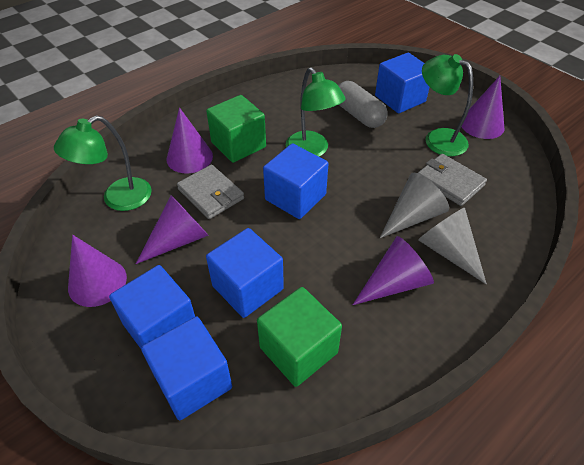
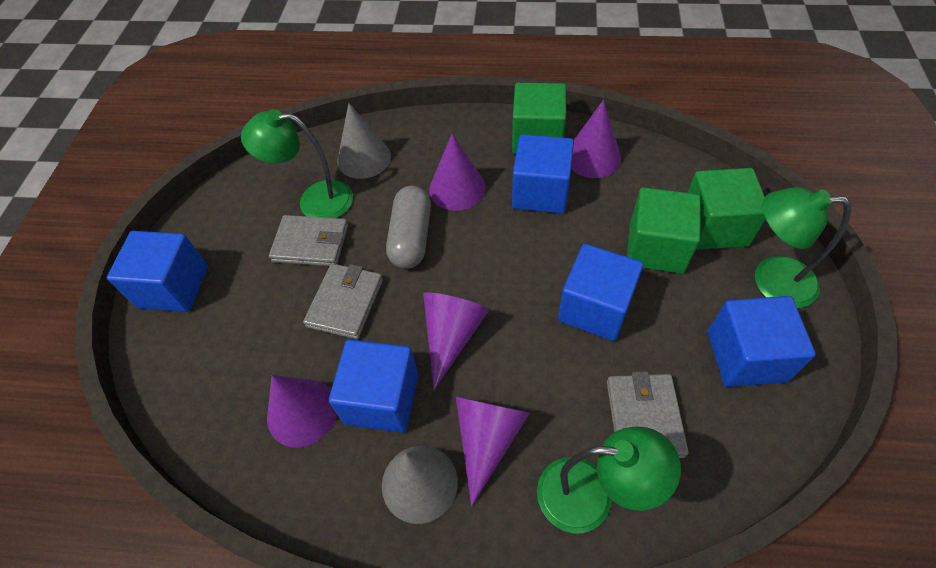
green cube: 2 -> 3
grey wallet: 2 -> 3

